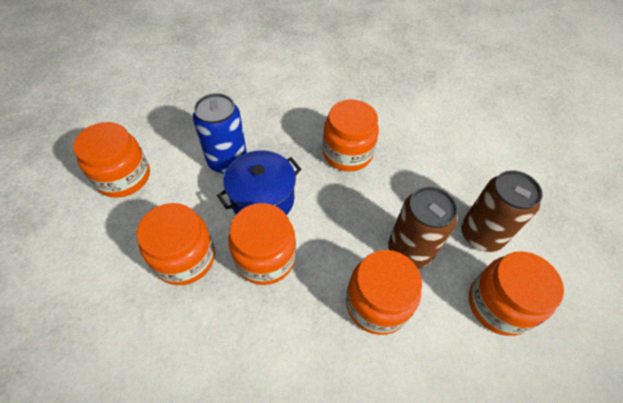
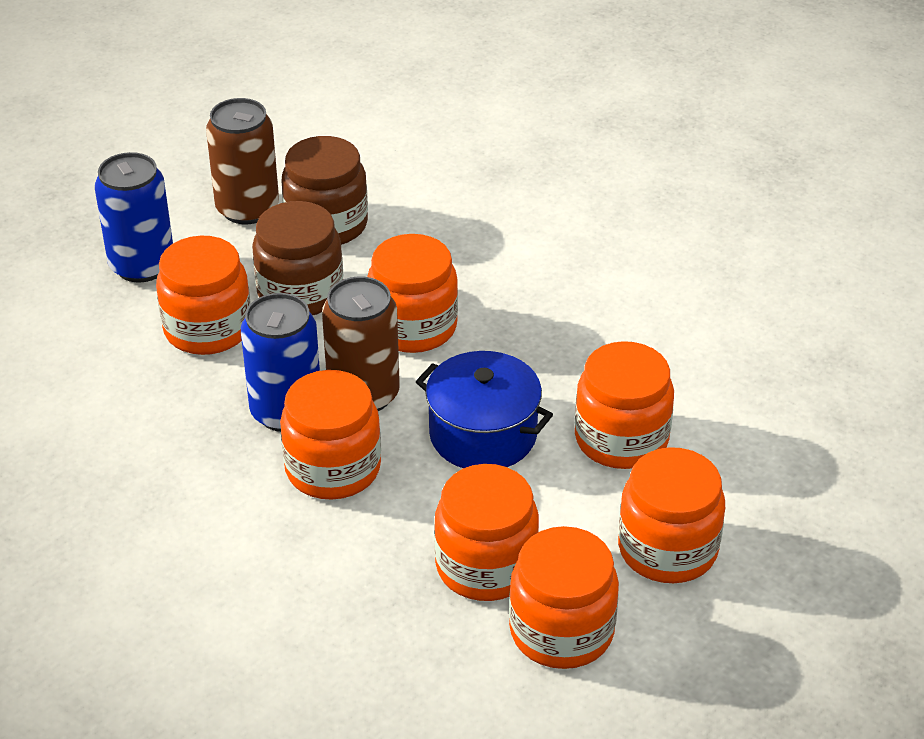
blue can: 1 -> 2
brown jar: 0 -> 2
orange jar: 6 -> 7

